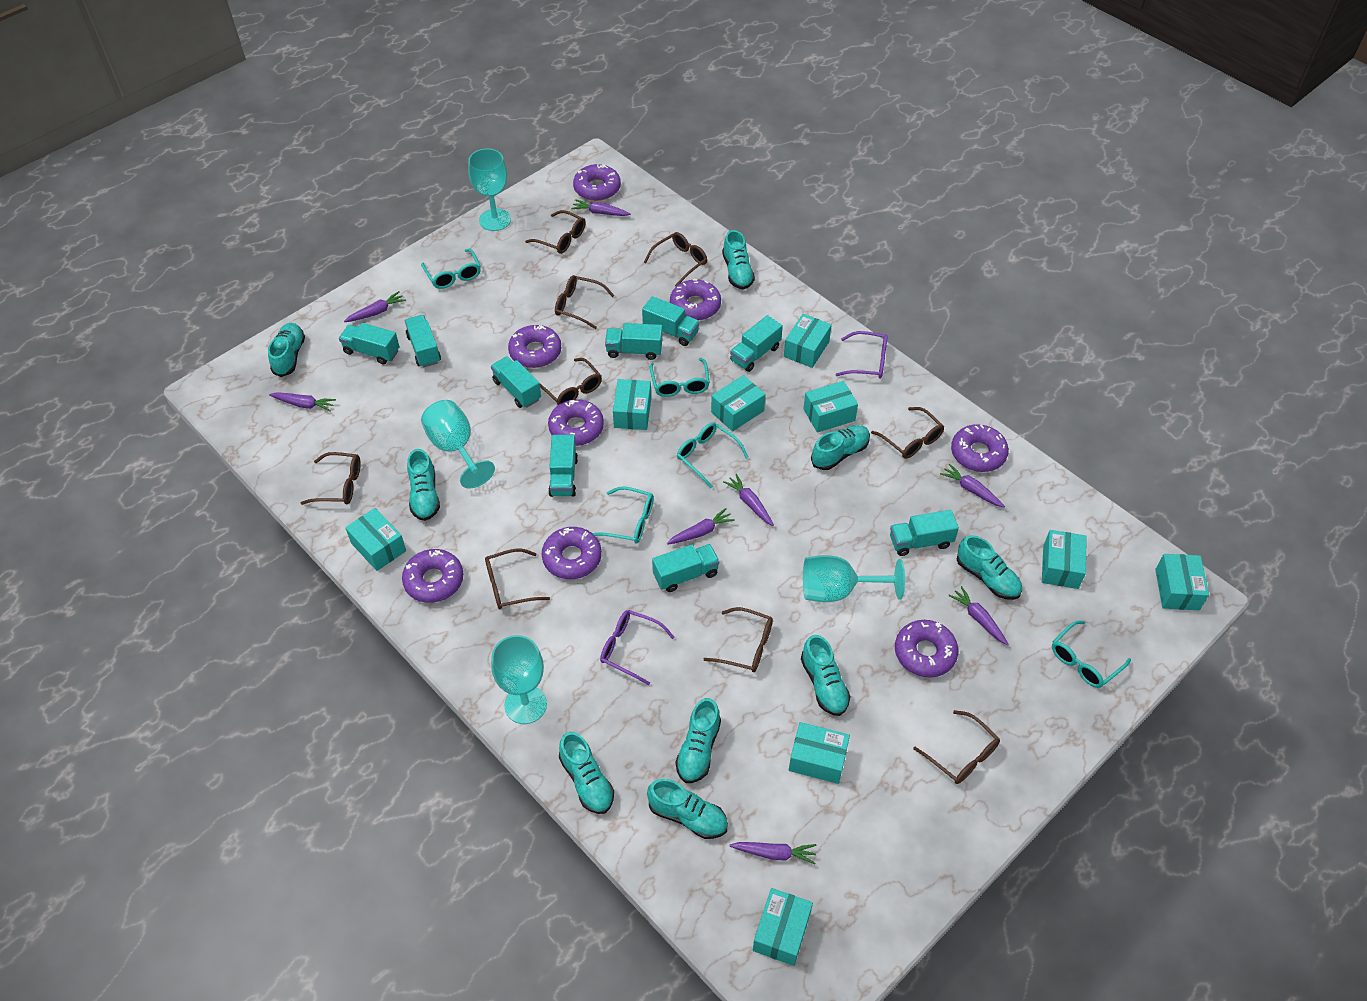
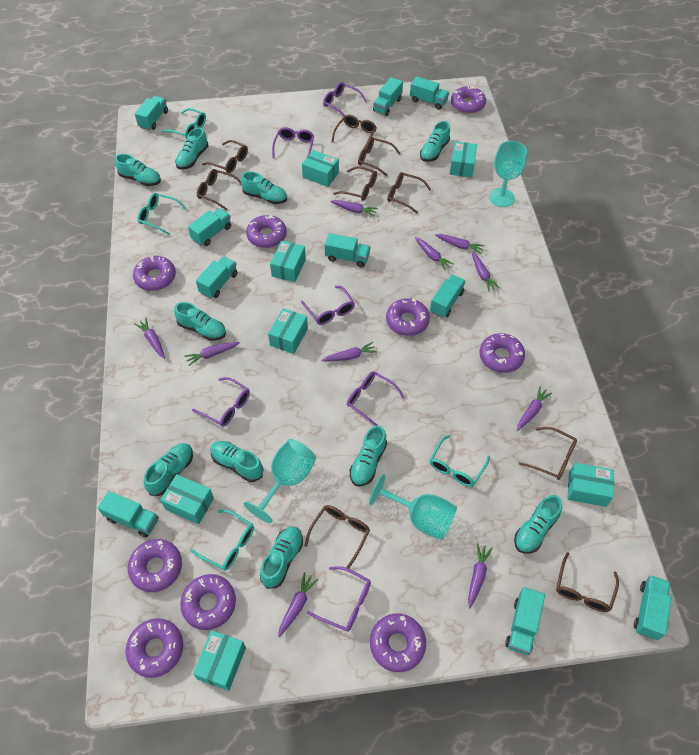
purple carrot: 8 -> 10
purple donut: 8 -> 9
purple glasses: 2 -> 6
turquoise box: 9 -> 7
turquoise glasses: 5 -> 4
turquoise goblet: 4 -> 3
turquoise shoe: 9 -> 10
turquoise truck: 9 -> 10

